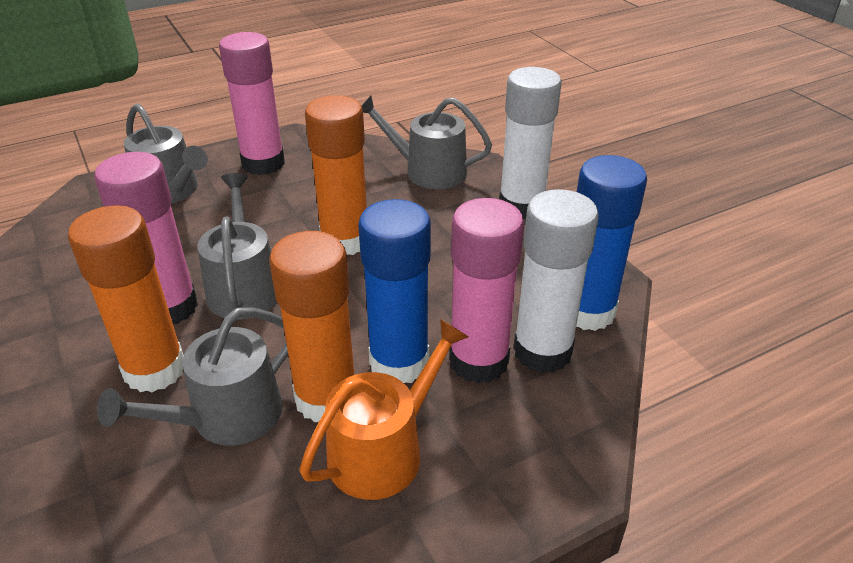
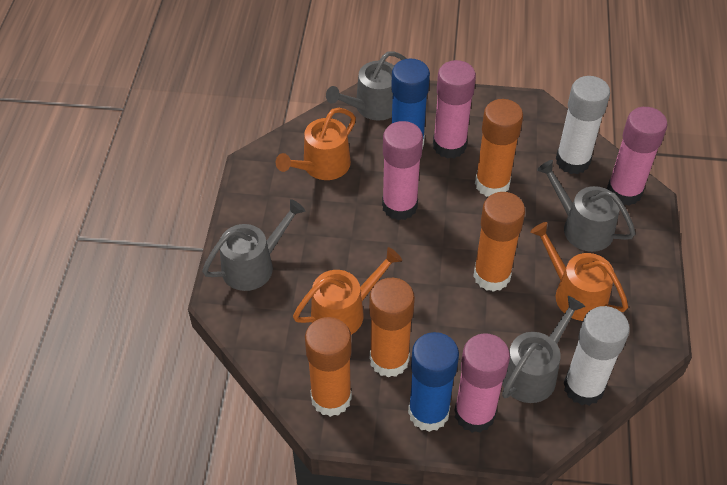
orange glue stick: 3 -> 4
orange watering can: 1 -> 3
pink glue stick: 3 -> 4

